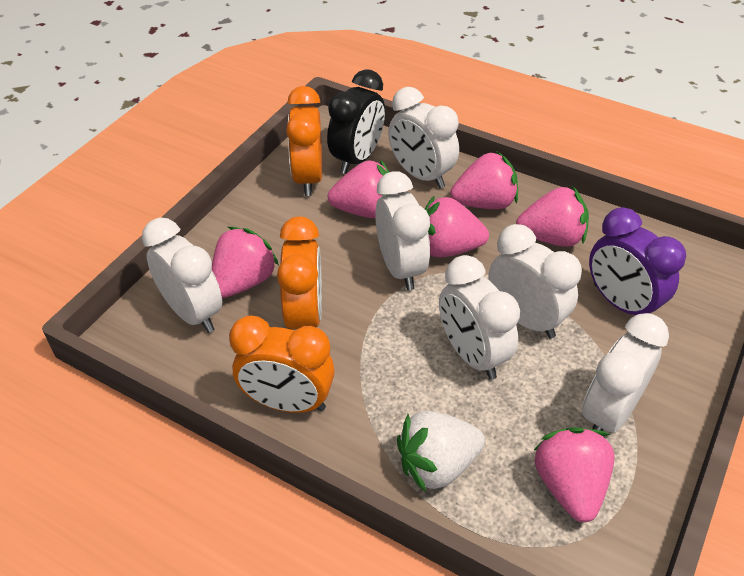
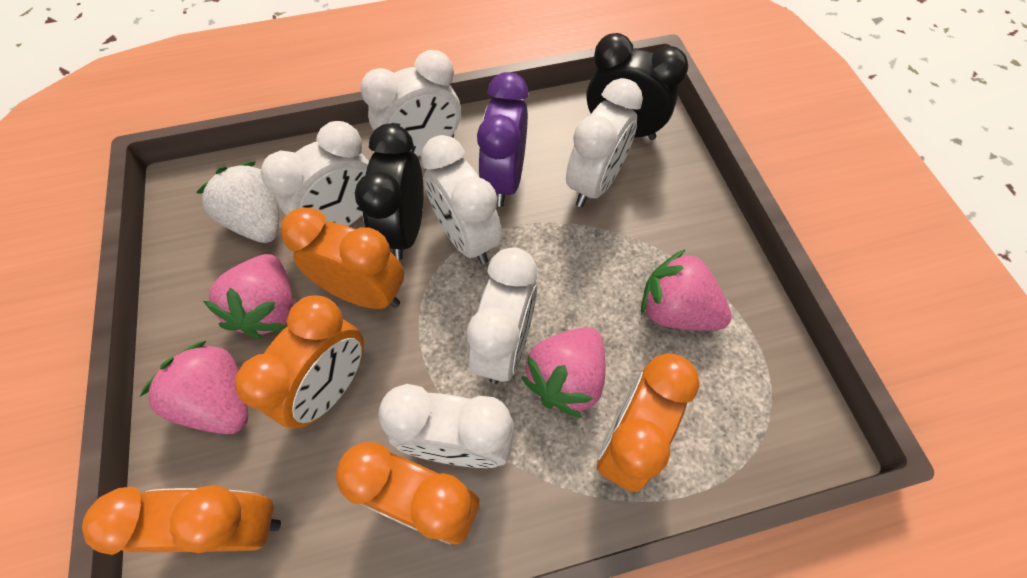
black clock: 1 -> 2
orange clock: 3 -> 5
pink strawberry: 6 -> 4

